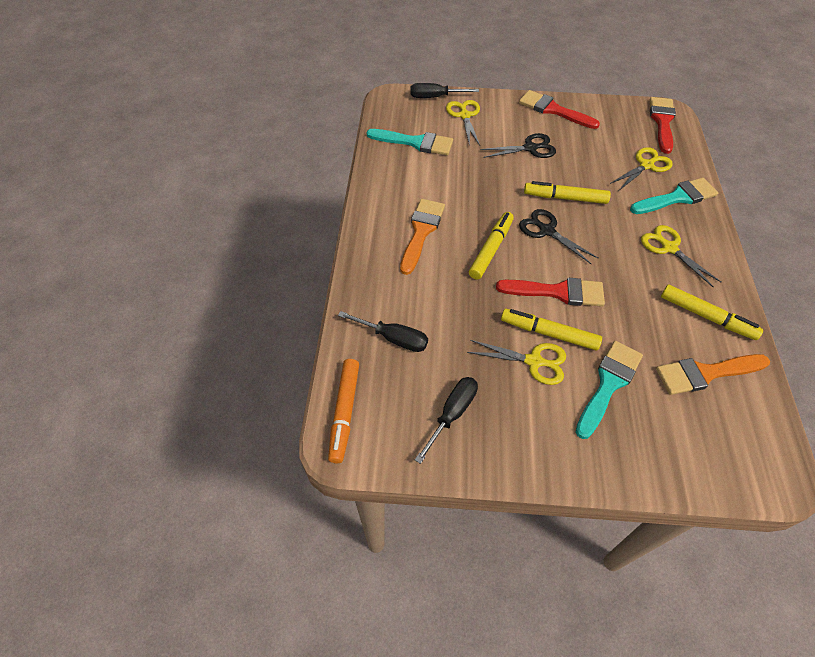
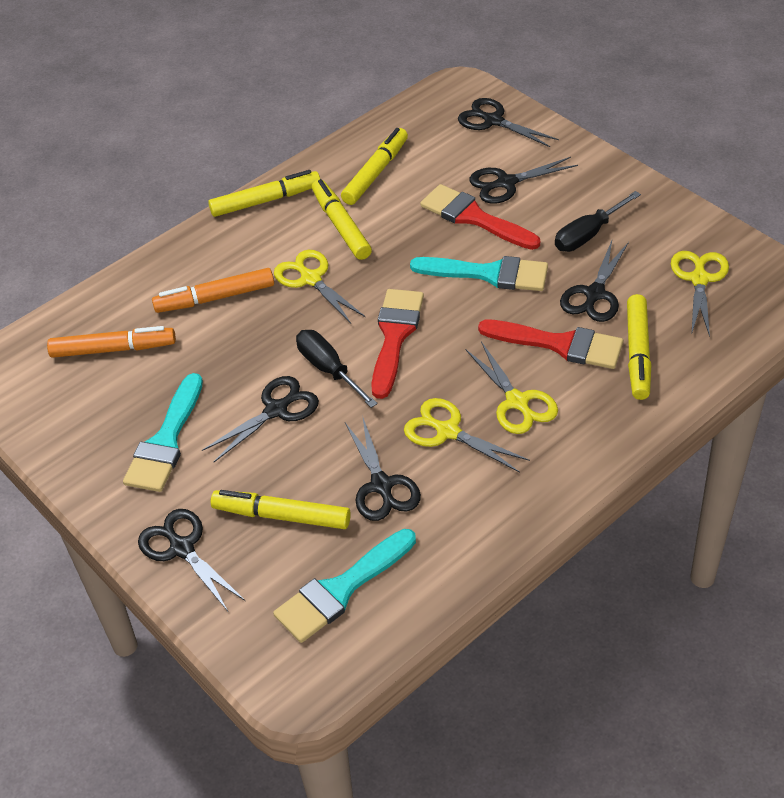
black scissors: 2 -> 6
black screwdriver: 3 -> 2
orange brush: 2 -> 0
orange marker: 1 -> 2
yellow marker: 4 -> 5

